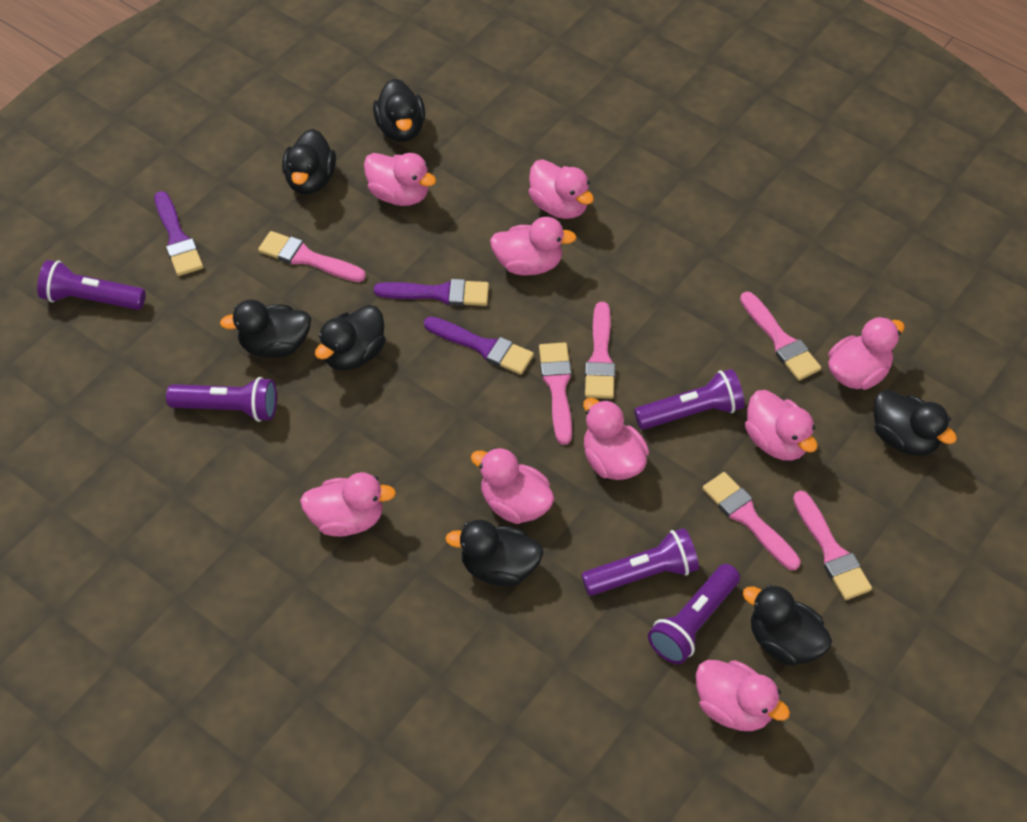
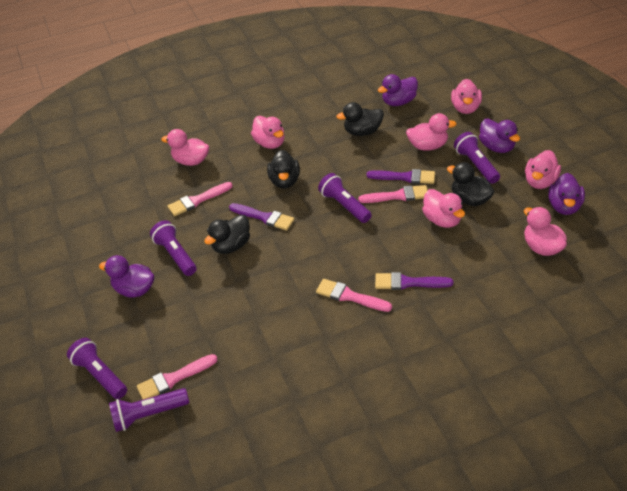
black duck: 7 -> 4
pink brush: 6 -> 4
pink duck: 9 -> 7
purple duck: 0 -> 4

